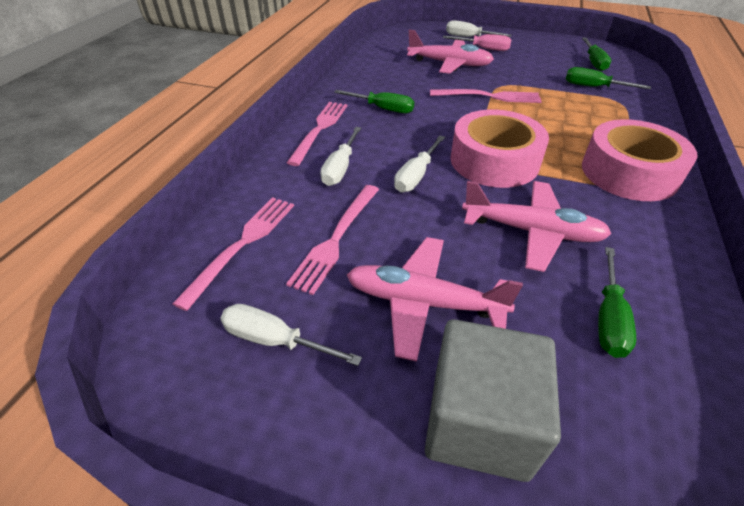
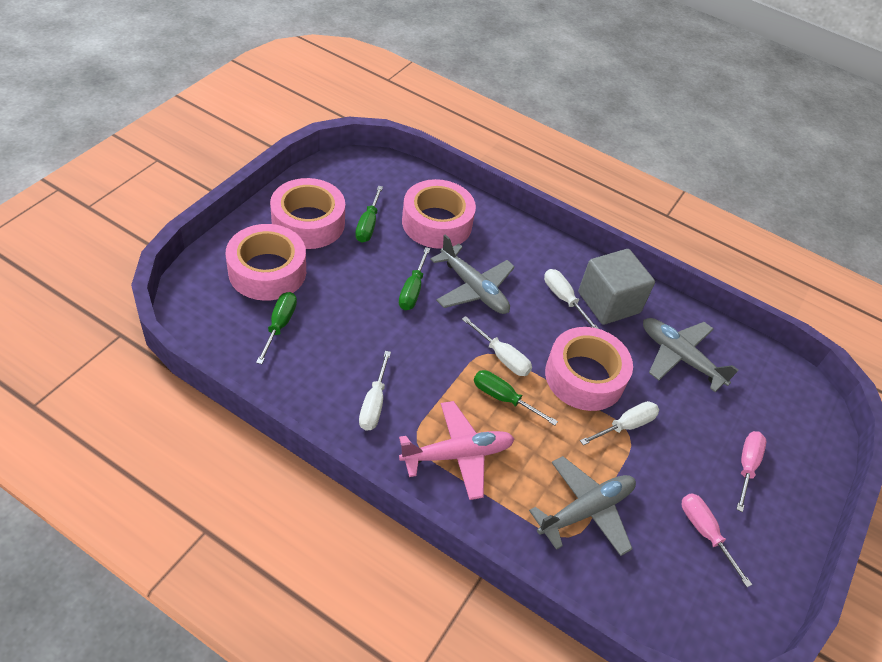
grey plane: 0 -> 3
pink fork: 4 -> 0
pink plane: 3 -> 1
pink screwdriver: 1 -> 2
pink tape: 2 -> 4

